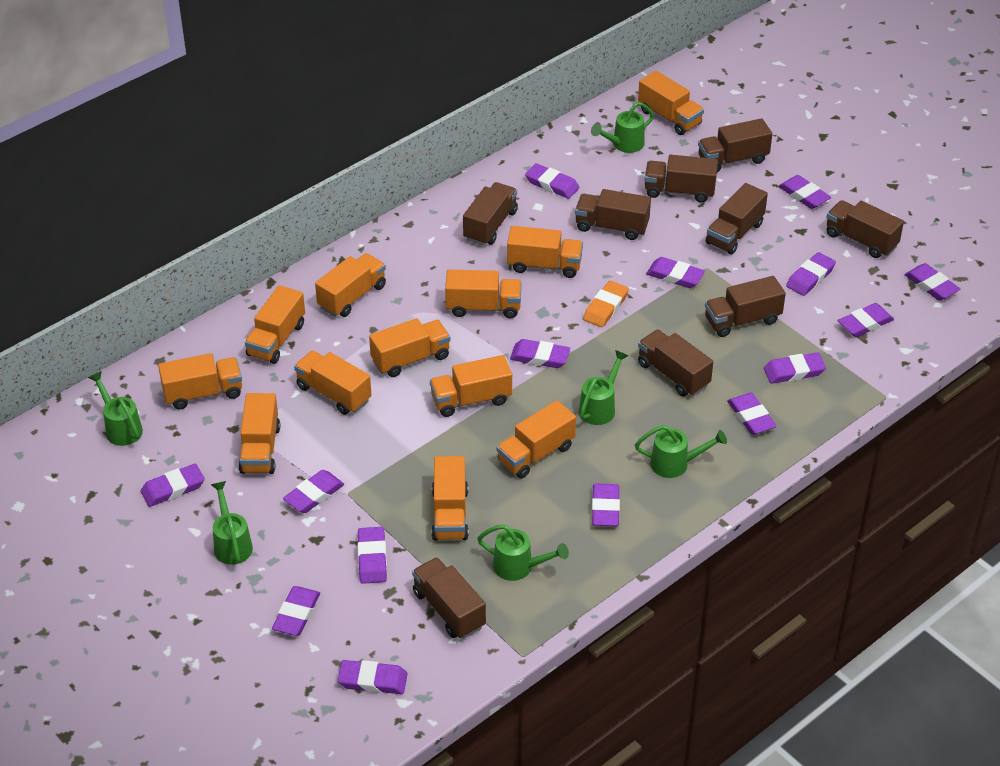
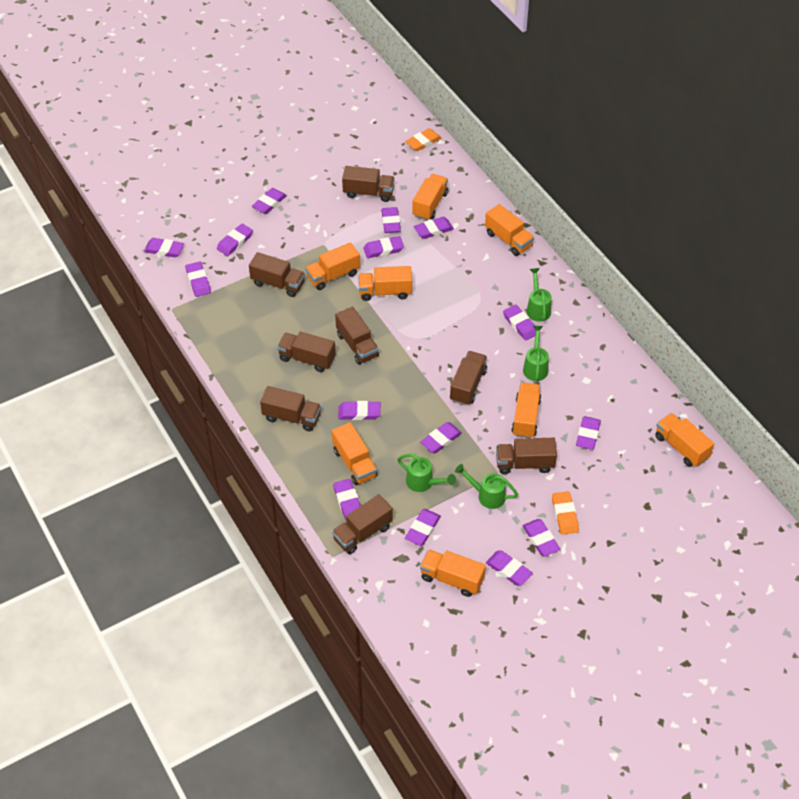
brown truck: 9 -> 8
green watering can: 6 -> 4
orange eraser: 1 -> 2
orange truck: 12 -> 8

